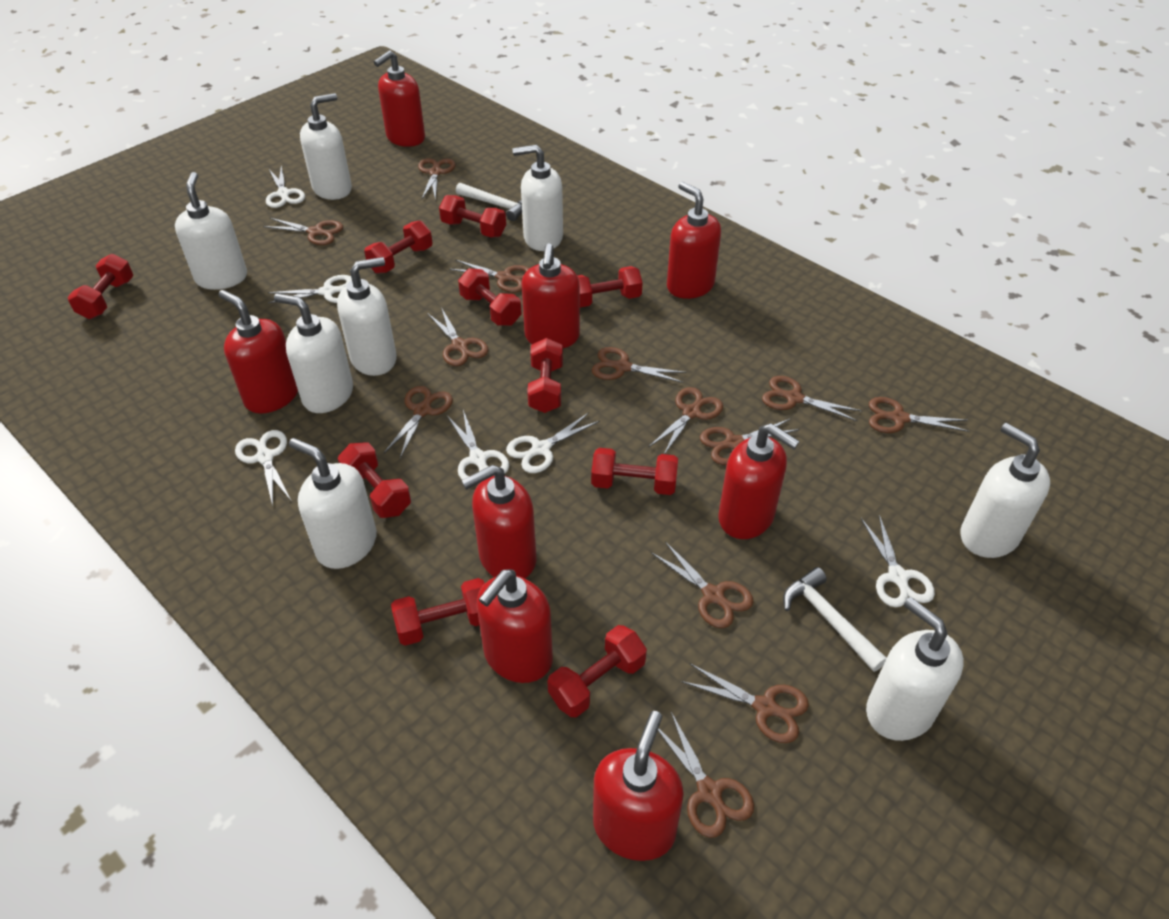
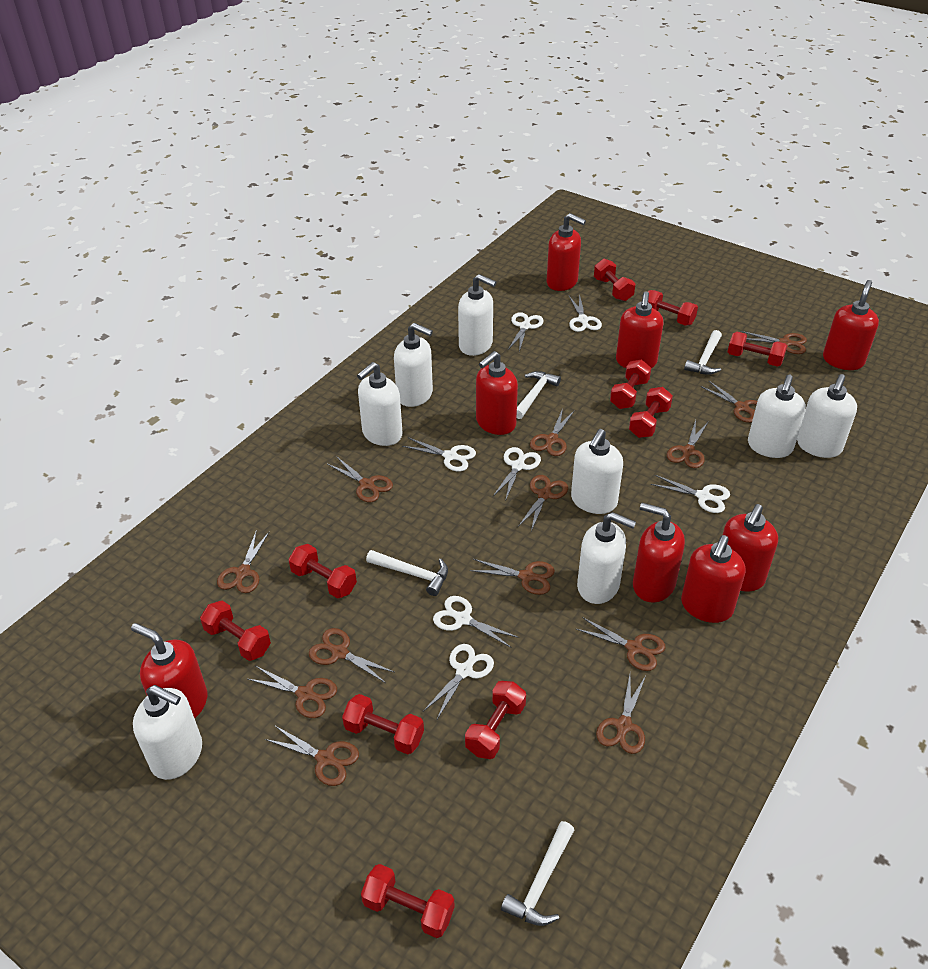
white hammer: 2 -> 4
white scissors: 6 -> 7

